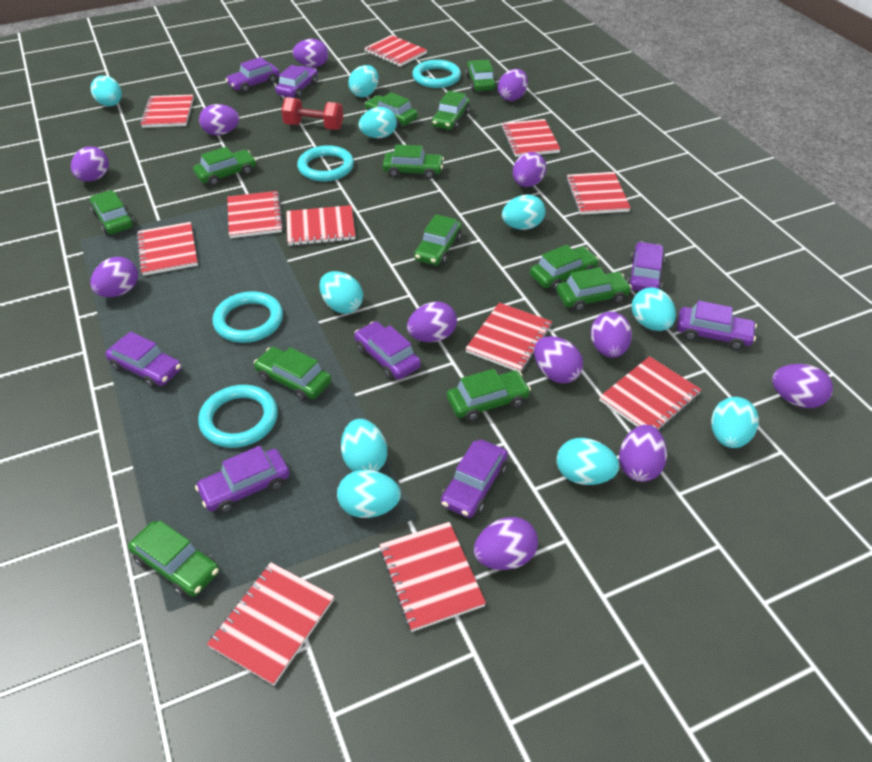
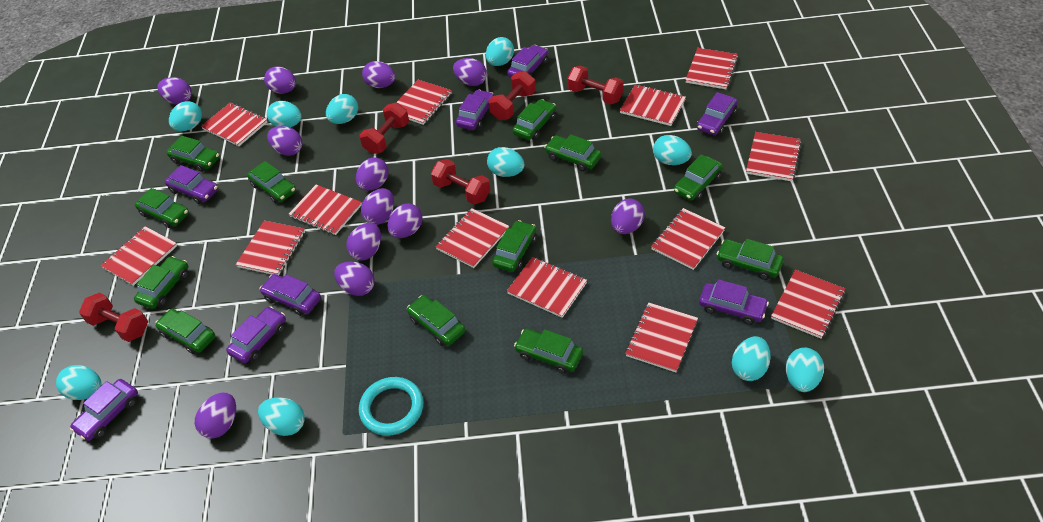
red dumbbell: 1 -> 5
red notebook: 11 -> 13
turquoise ring: 4 -> 1

